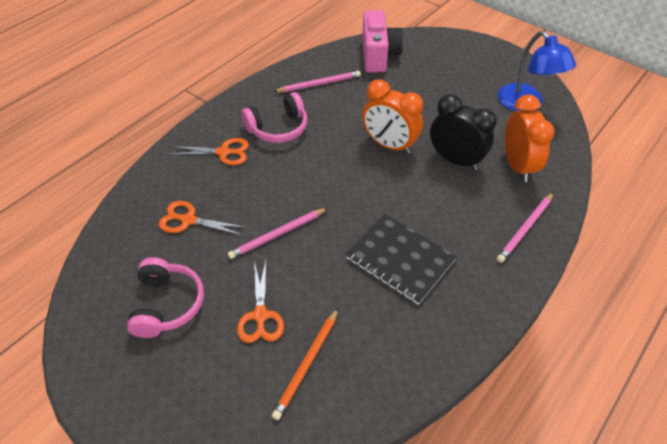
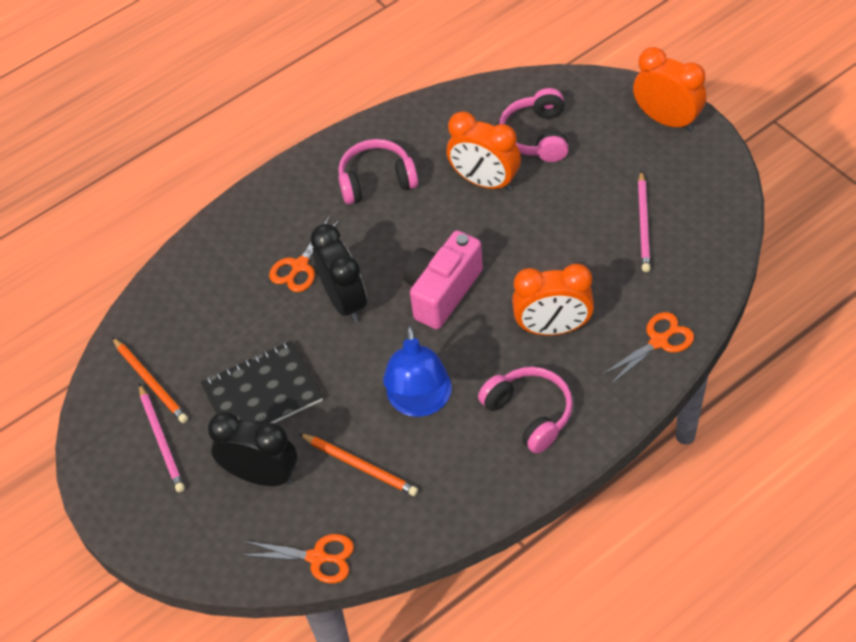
black clock: 1 -> 2
orange clock: 2 -> 3
orange pencil: 1 -> 2
pink headphones: 2 -> 3
pink pencil: 3 -> 2

